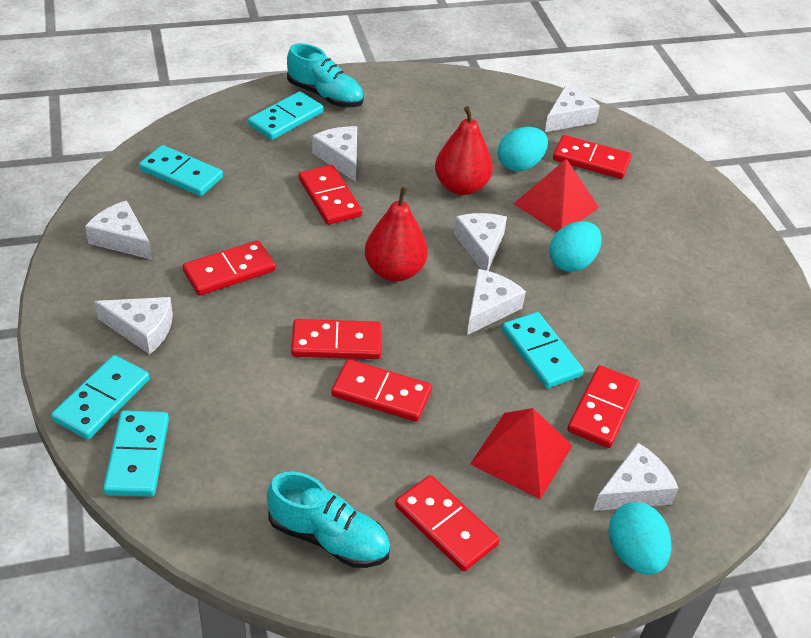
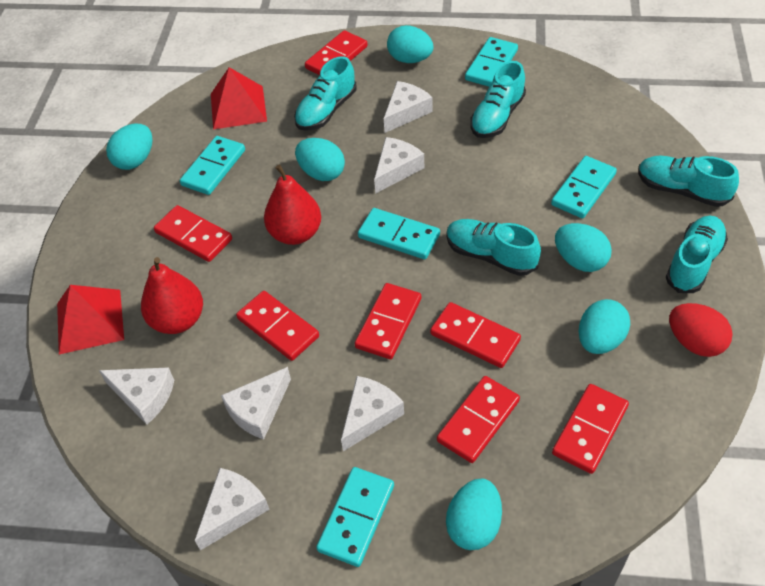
red egg: 0 -> 1
turquoise egg: 3 -> 6
turquoise shoe: 2 -> 5
white cheese: 7 -> 6

